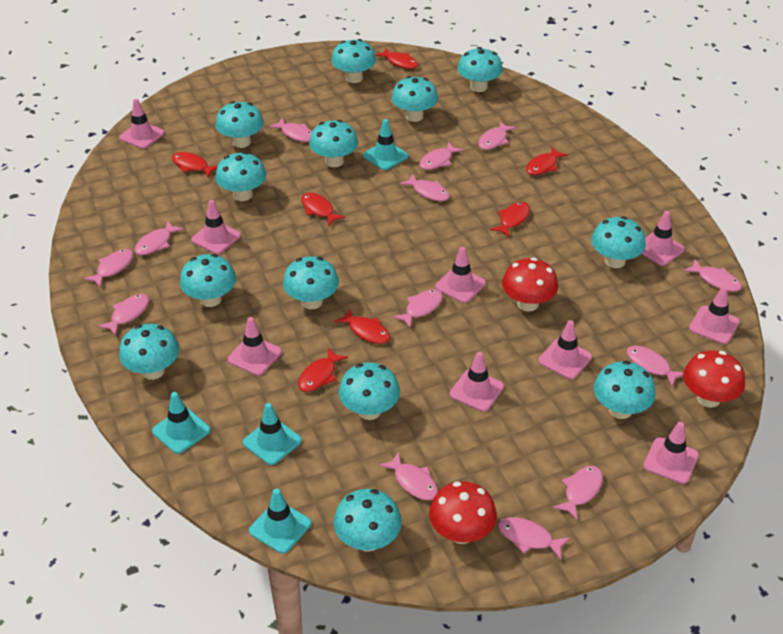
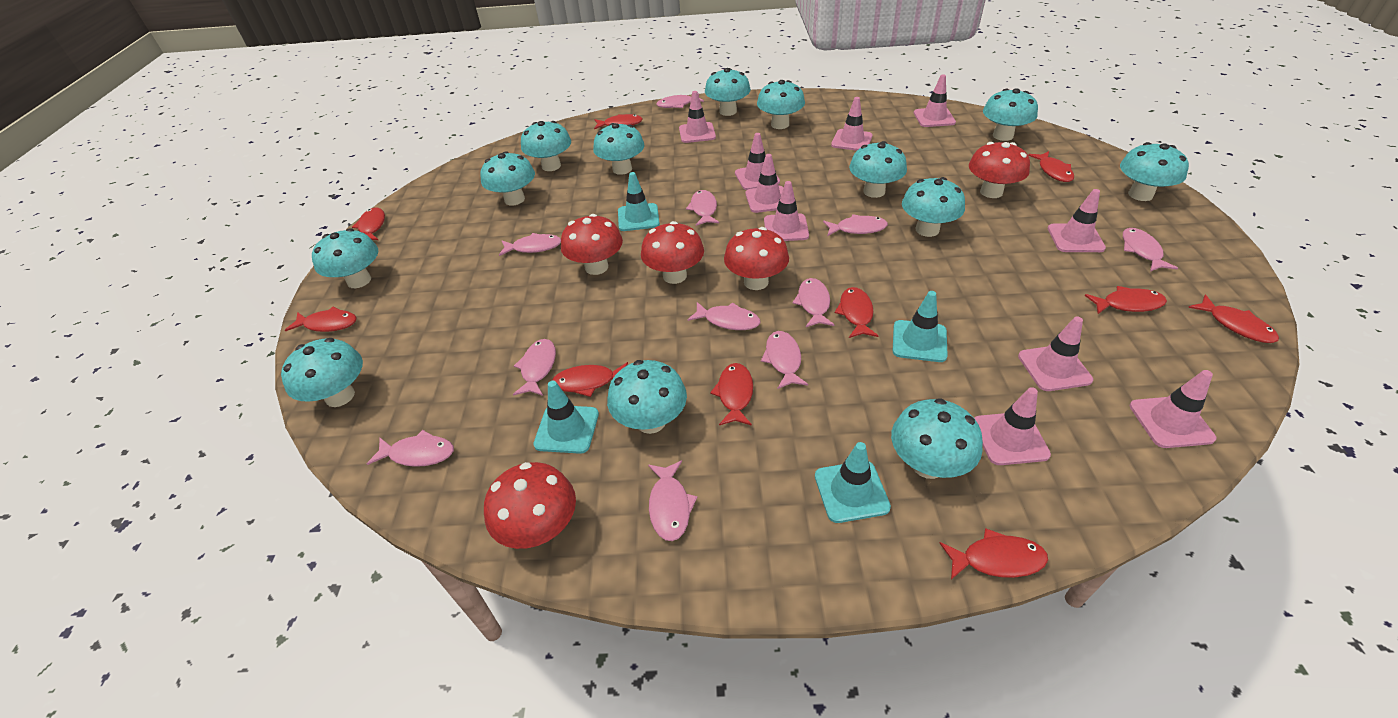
pink fish: 13 -> 11
pink traffic cone: 9 -> 10
red fish: 7 -> 10
red mushroom: 3 -> 5

